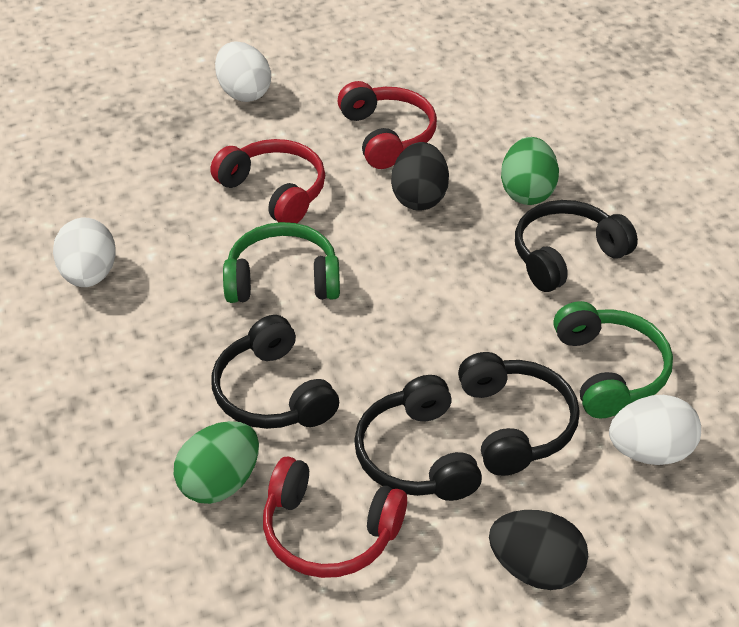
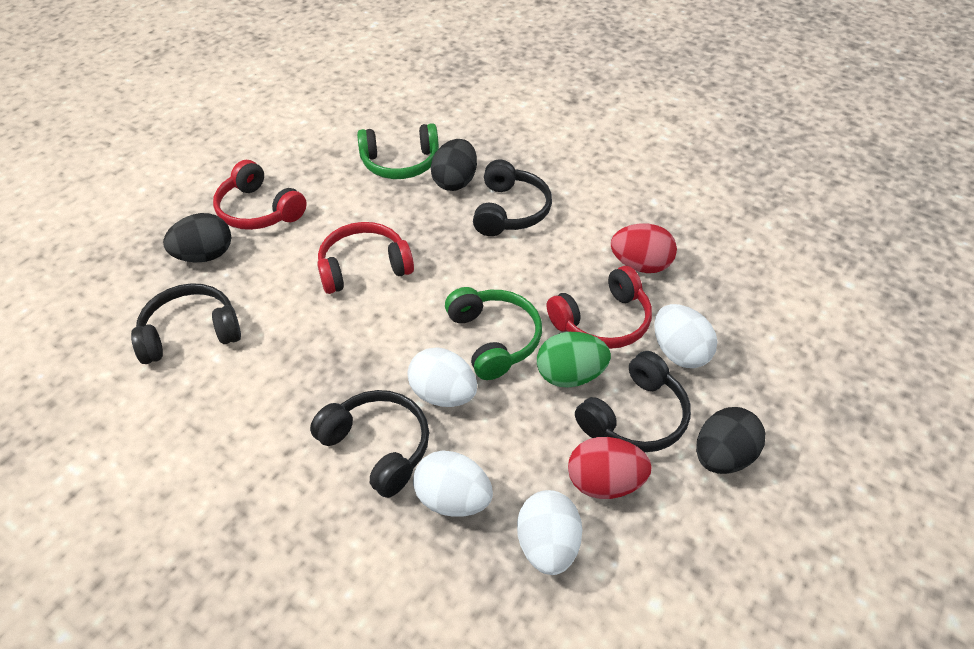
black egg: 2 -> 3
green egg: 2 -> 1
red egg: 0 -> 2
white egg: 3 -> 4

